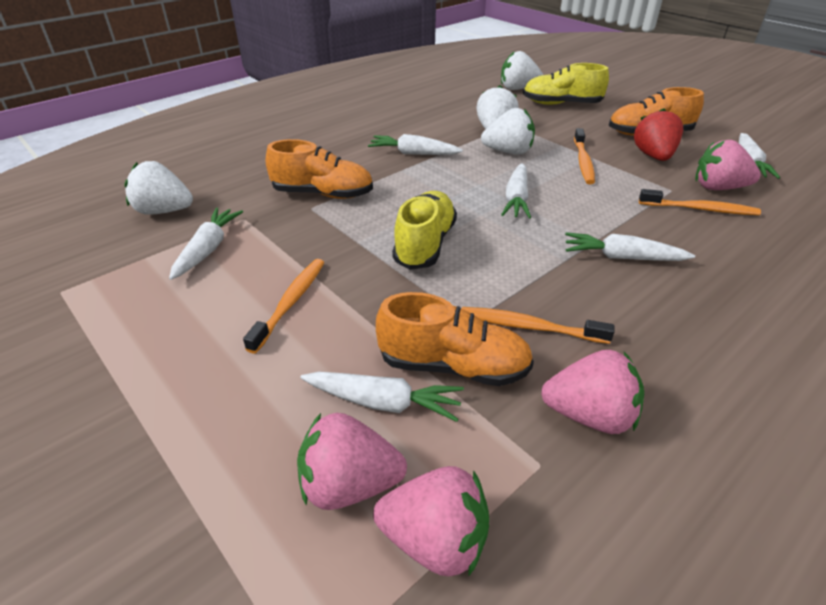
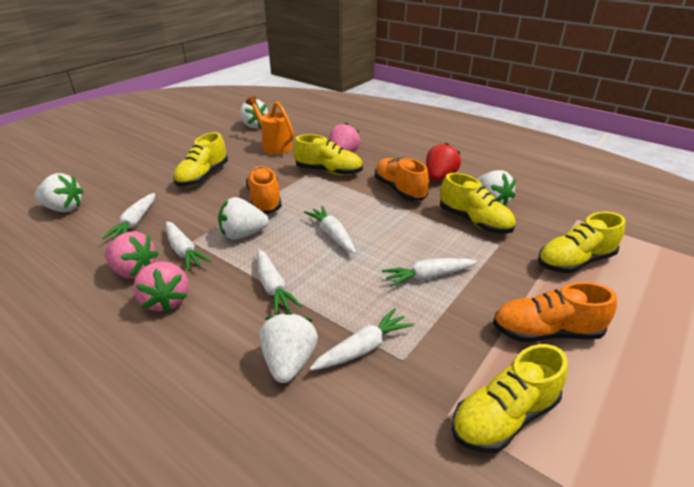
orange toothbrush: 4 -> 0
orange watering can: 0 -> 1
pink strawberry: 4 -> 3
white strawberry: 4 -> 5
yellow shoe: 2 -> 5

